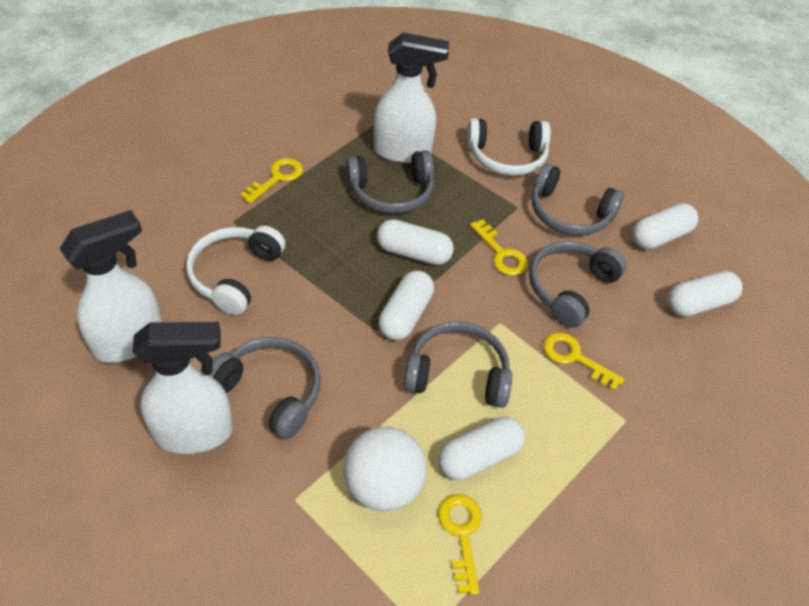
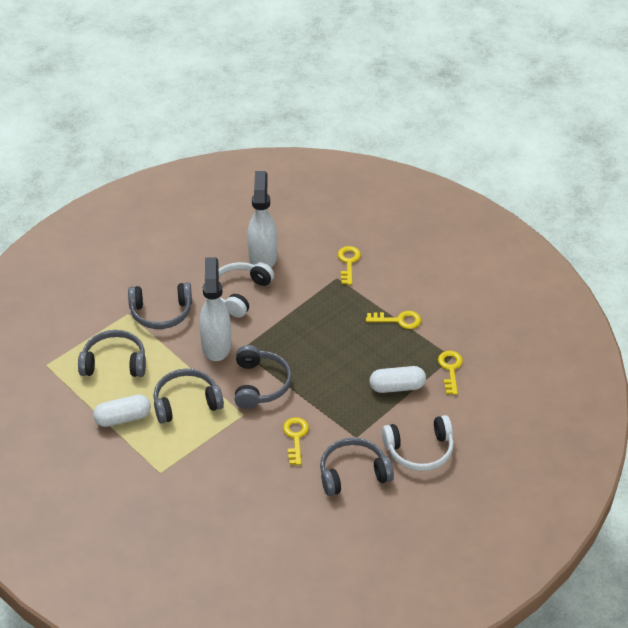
white ball: 1 -> 0
white capsule: 5 -> 2
white spray bottle: 3 -> 2

